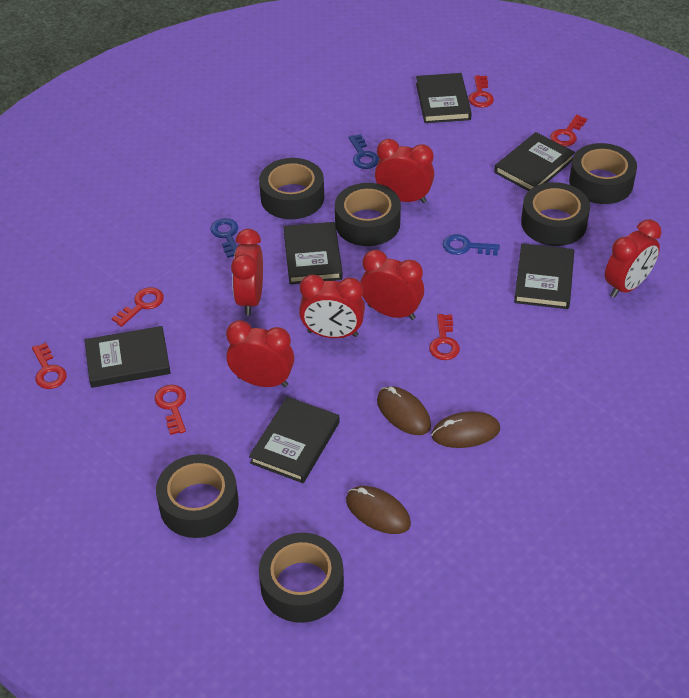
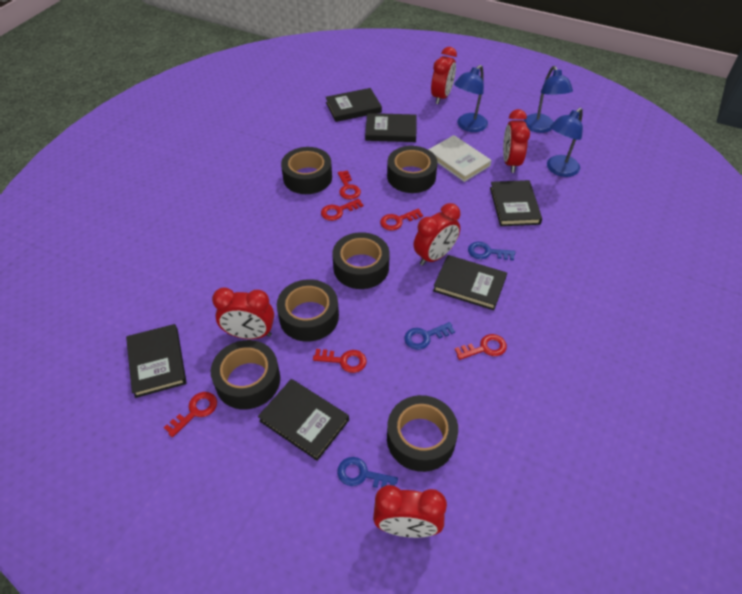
blue lamp: 0 -> 3
brown mouse: 3 -> 0
red clock: 6 -> 5
white book: 0 -> 1

